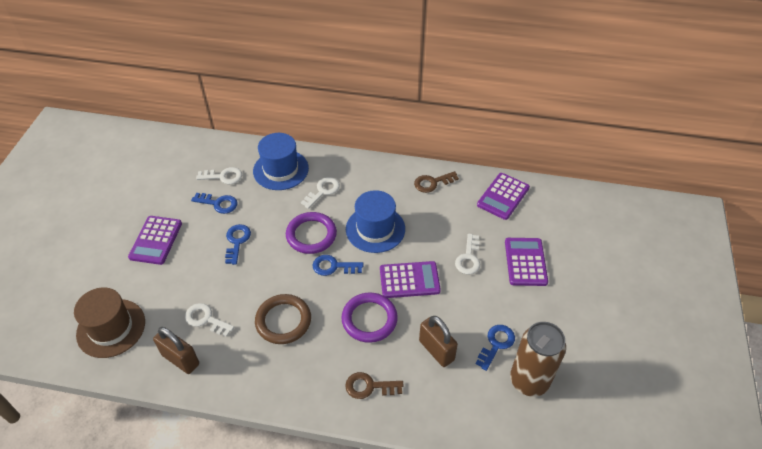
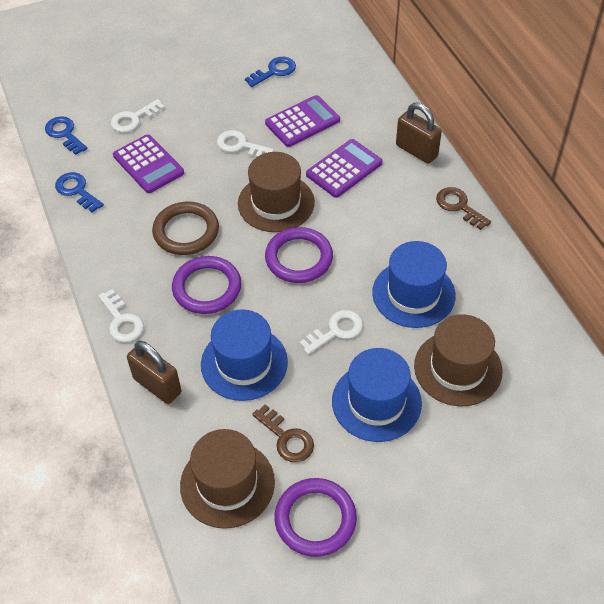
blue hat: 2 -> 3
blue key: 4 -> 3
brown can: 1 -> 0
brown hat: 1 -> 3
purple calculator: 4 -> 3
purple ring: 2 -> 3

